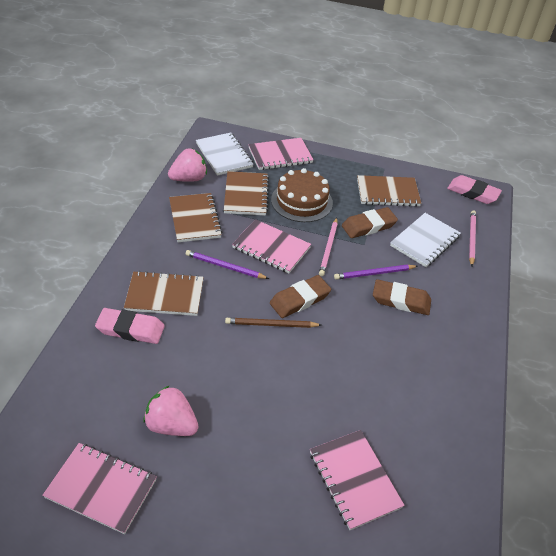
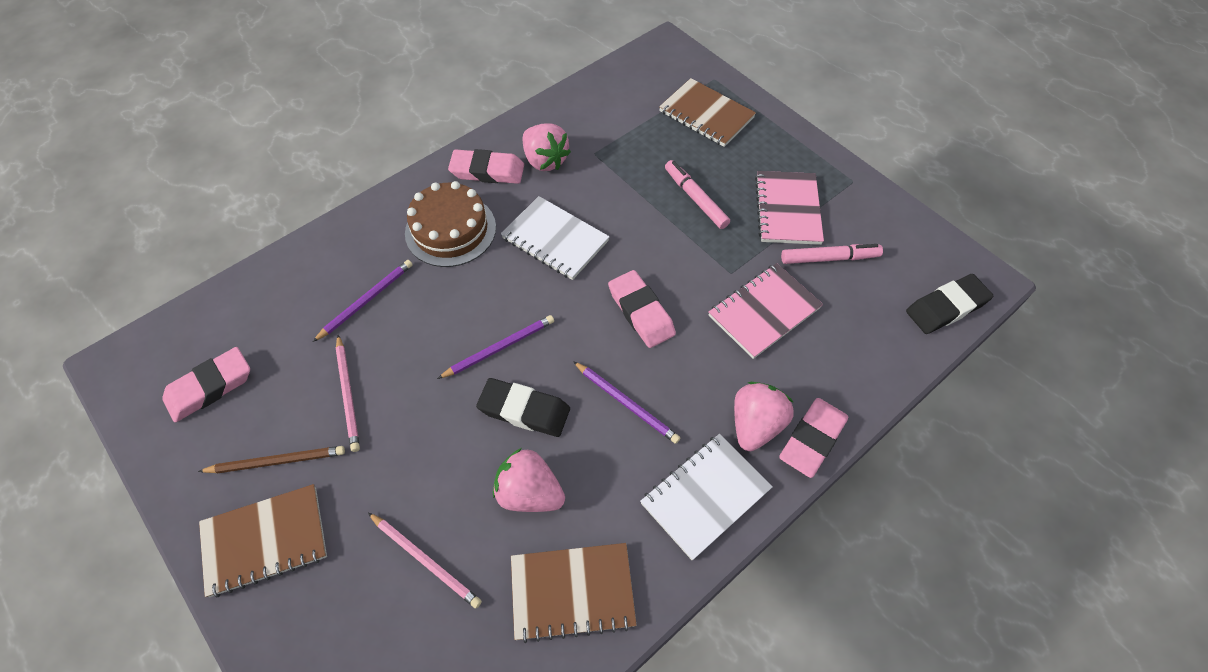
black eraser: 0 -> 2
brown eraser: 3 -> 0
brown notebook: 4 -> 3
pink eraser: 2 -> 4
pink marker: 0 -> 2
pink notebook: 4 -> 2
pink strawberry: 2 -> 3
purple pencil: 2 -> 3

